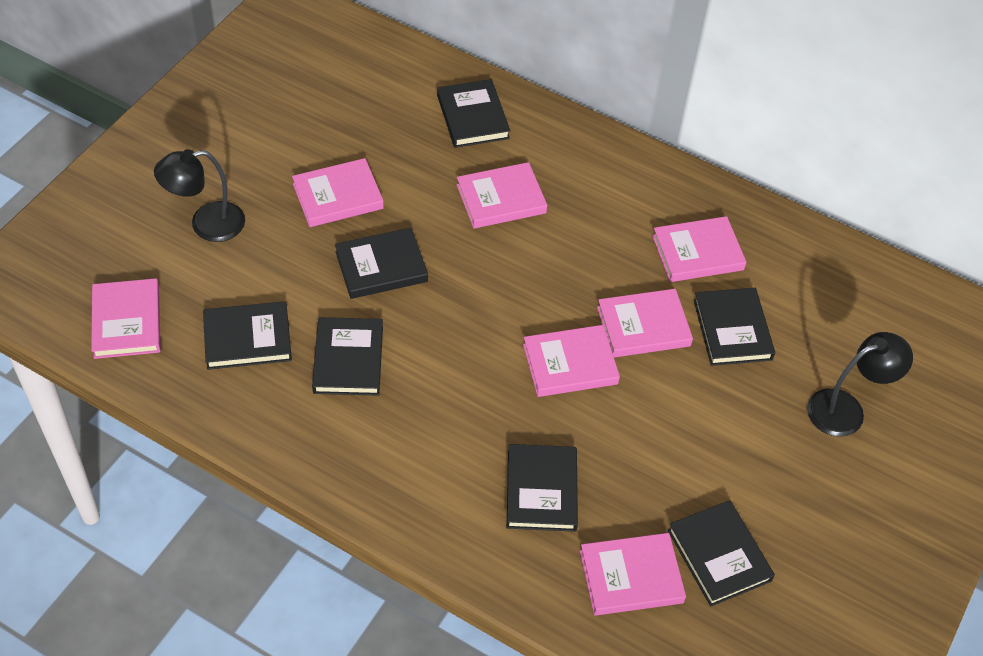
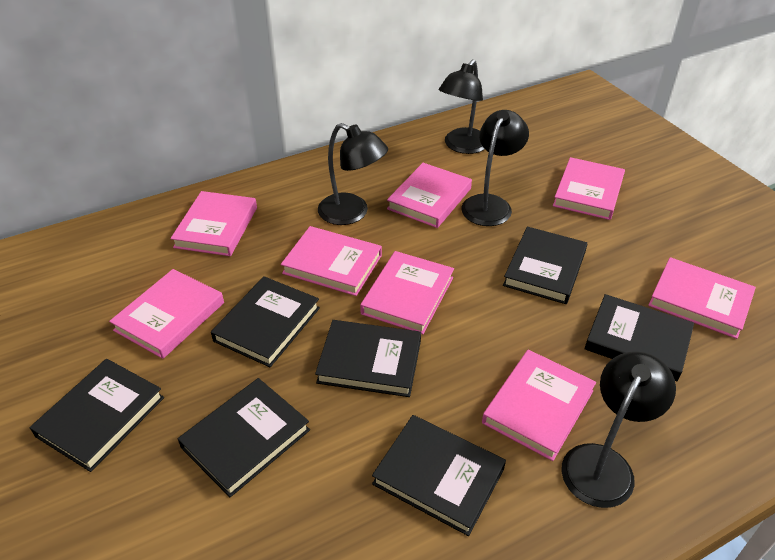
black lamp: 2 -> 4
pink book: 7 -> 8

